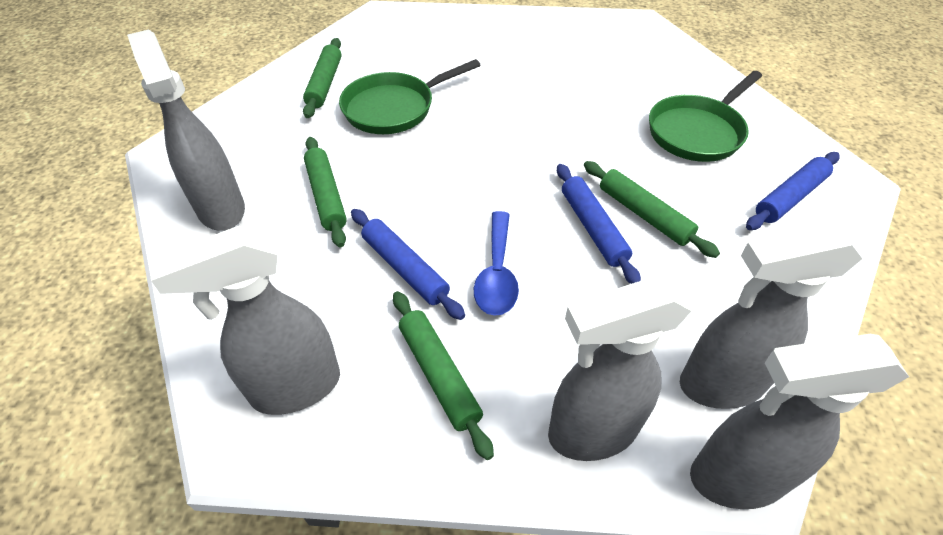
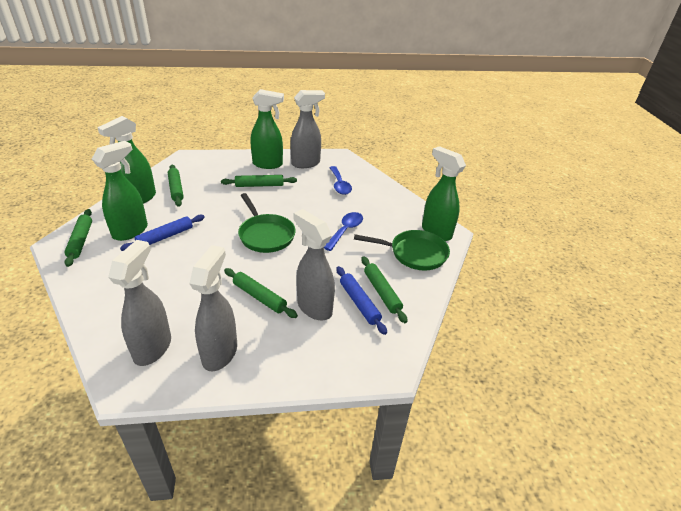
blue rolling pin: 3 -> 2
blue spoon: 1 -> 2
green rolling pin: 4 -> 5
green spray bottle: 0 -> 4
grey spray bottle: 5 -> 4

